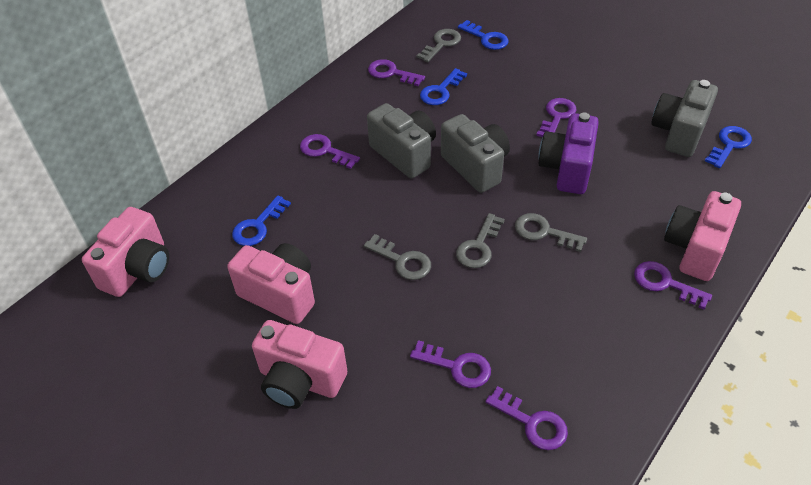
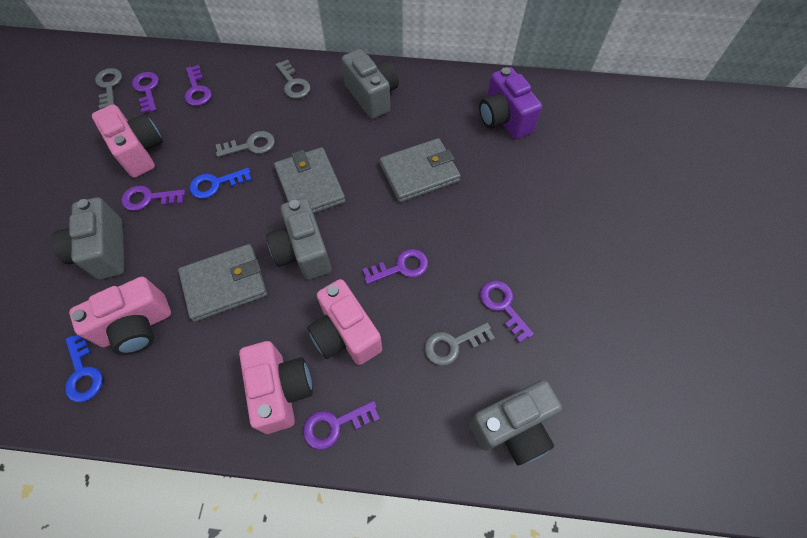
blue key: 4 -> 2
grey camera: 3 -> 4
grey wallet: 0 -> 3

